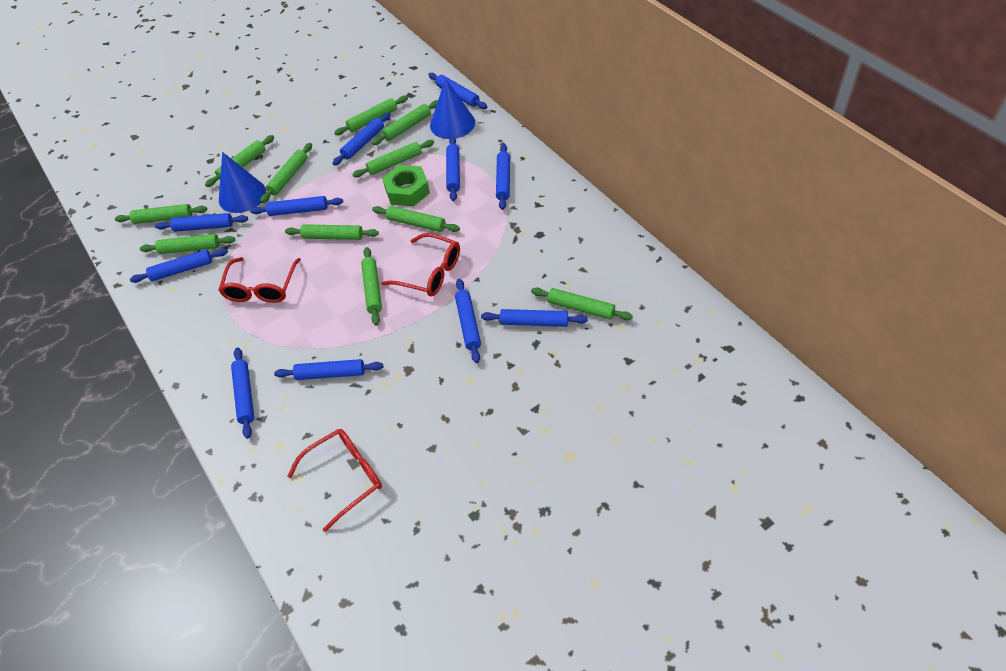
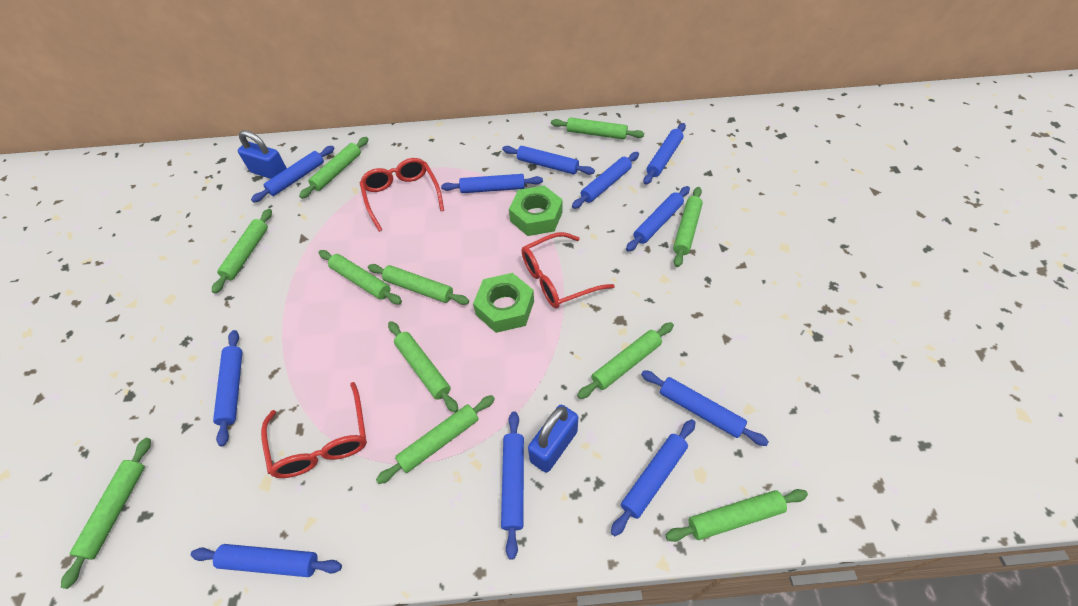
blue cone: 2 -> 0
blue padlock: 0 -> 2
green nut: 1 -> 2

